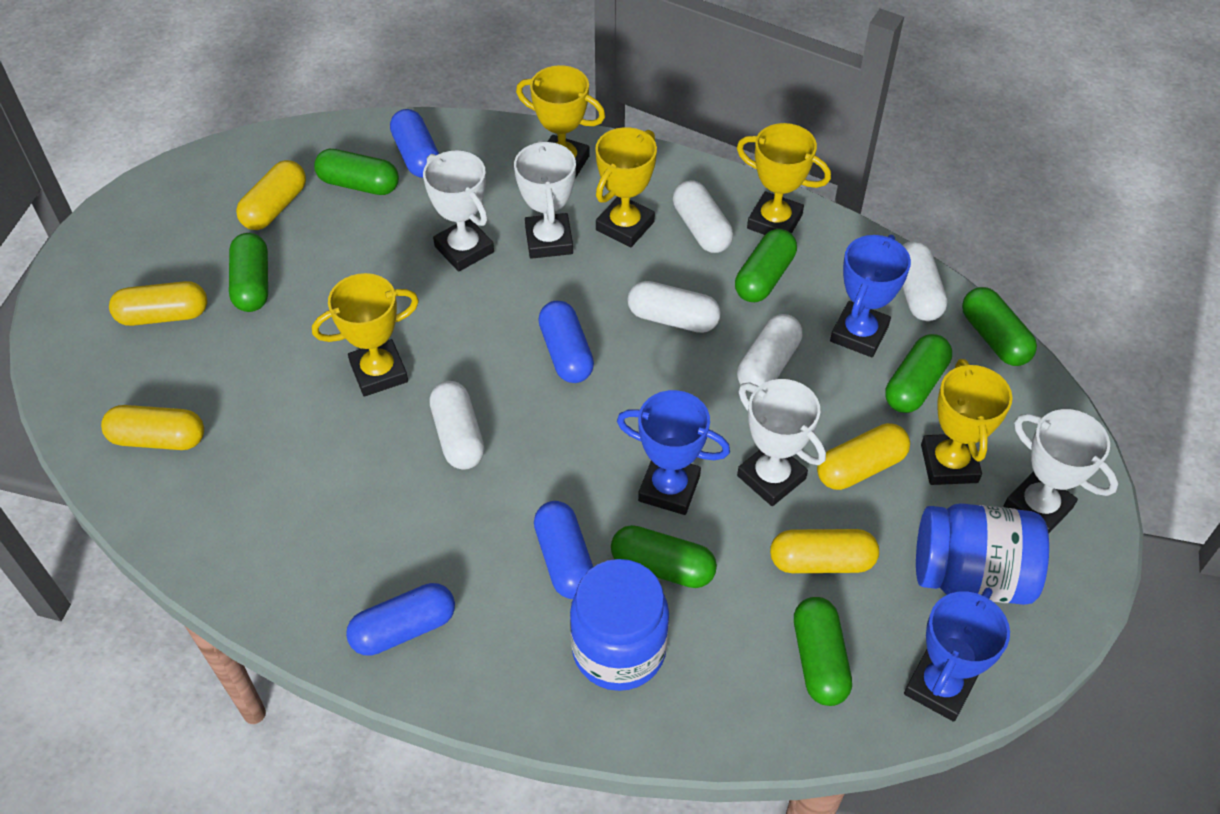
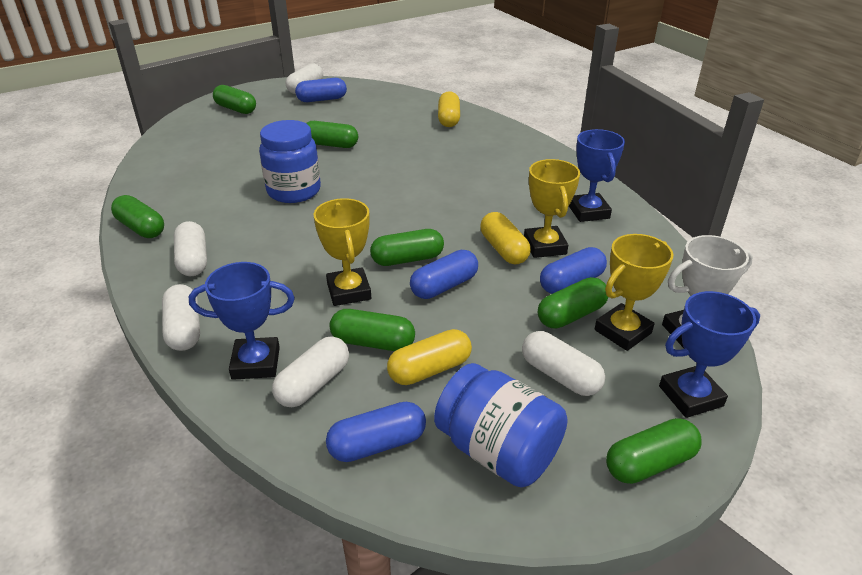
white trophy: 4 -> 1
yellow capsule: 5 -> 3
yellow trophy: 5 -> 3

